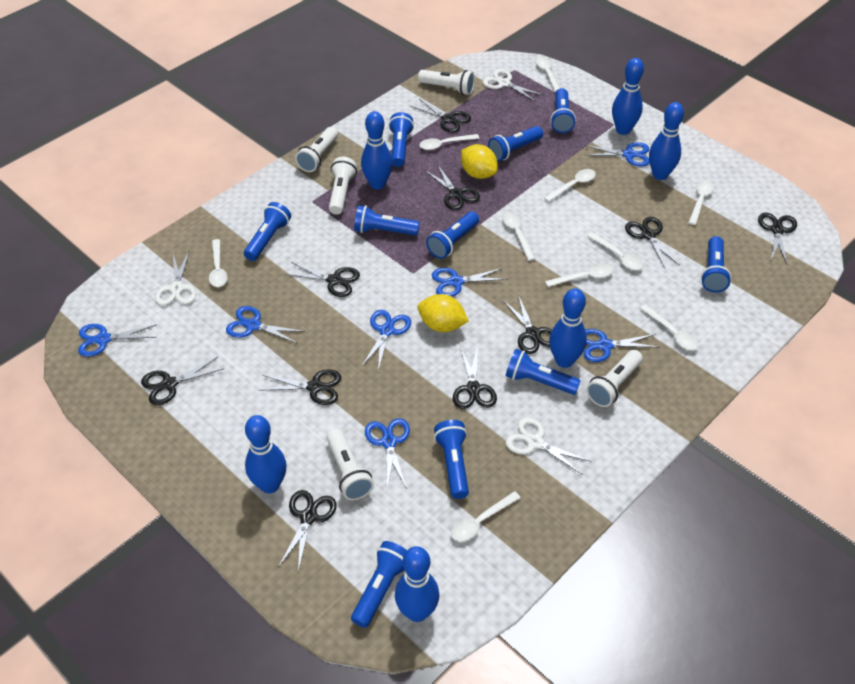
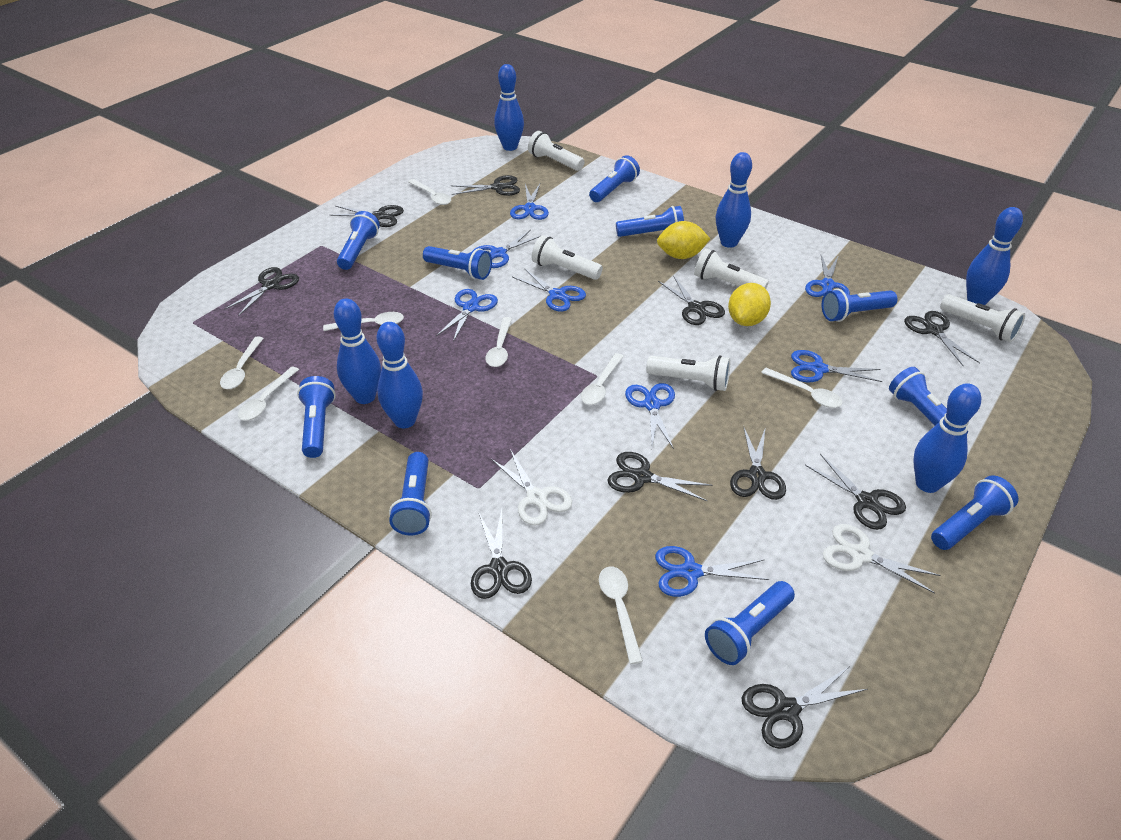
blue scissors: 7 -> 8
white scissors: 3 -> 2
white spoon: 10 -> 8

